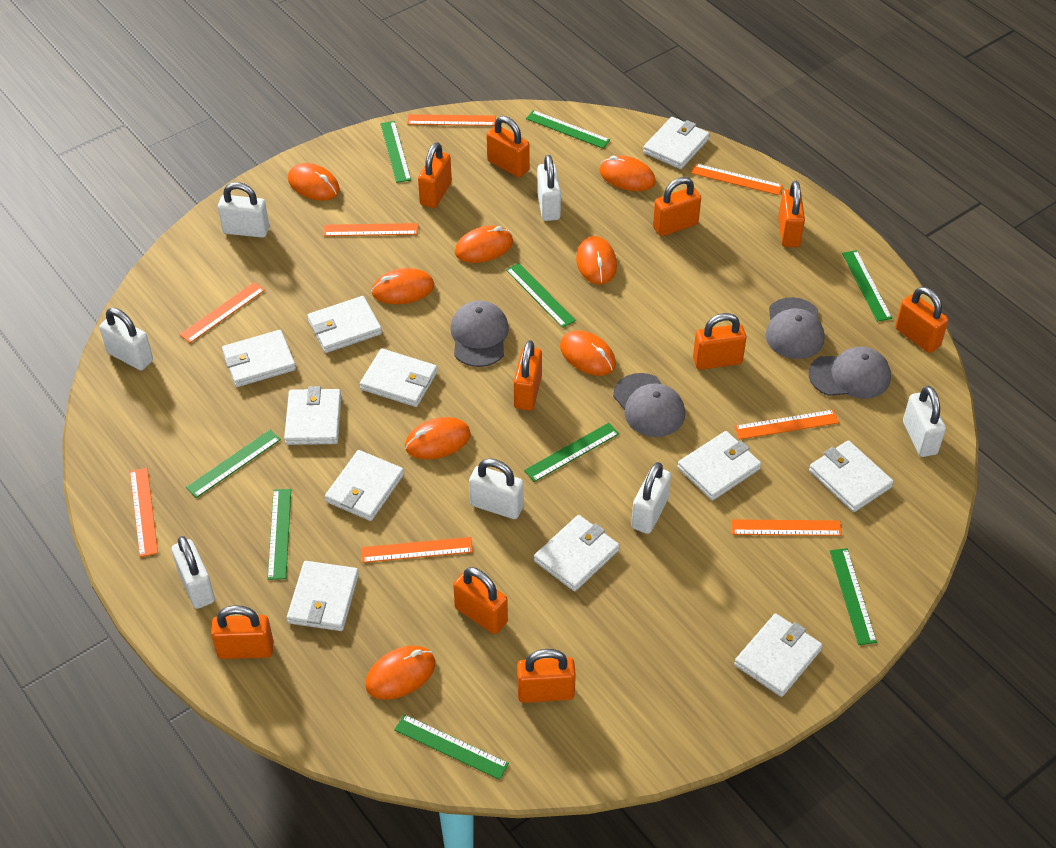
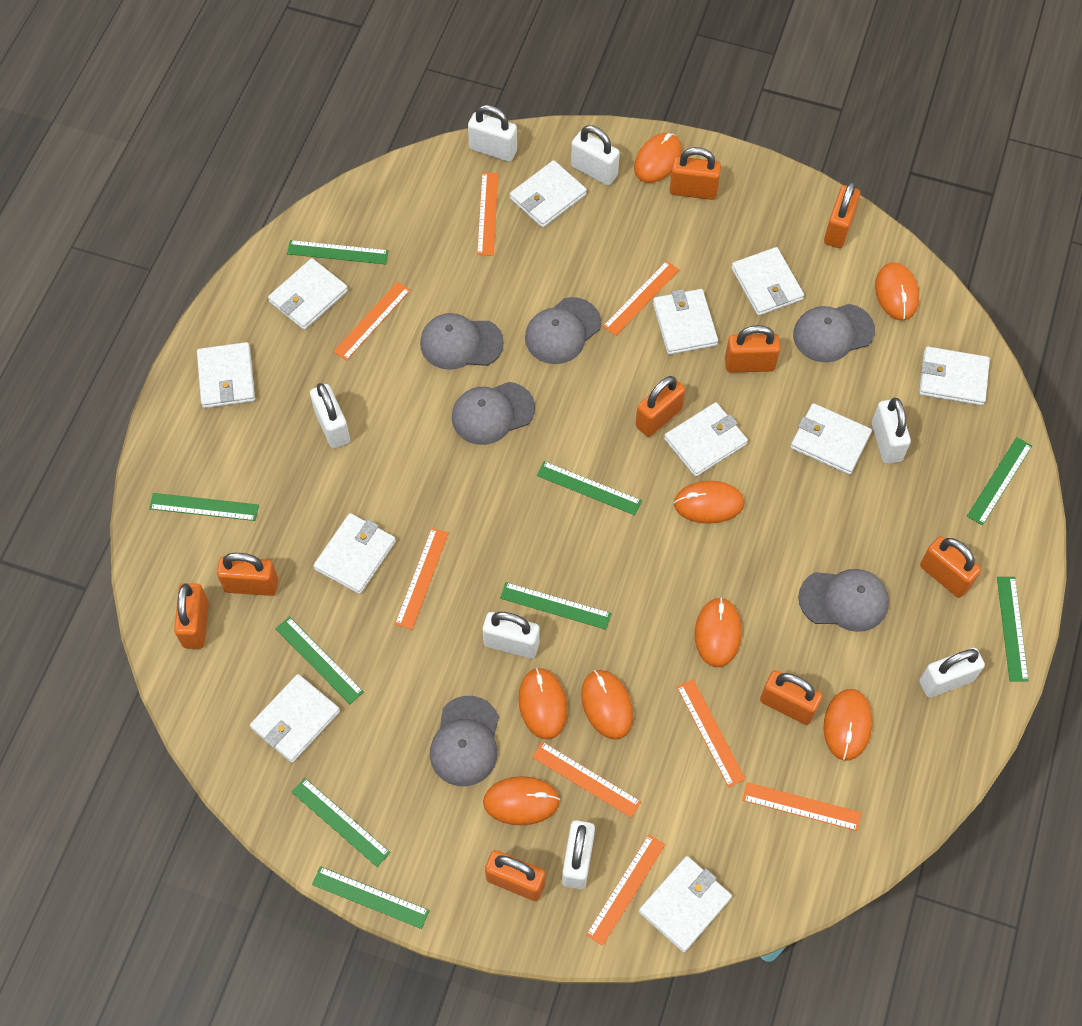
grey cap: 4 -> 6
orange padlock: 10 -> 9

